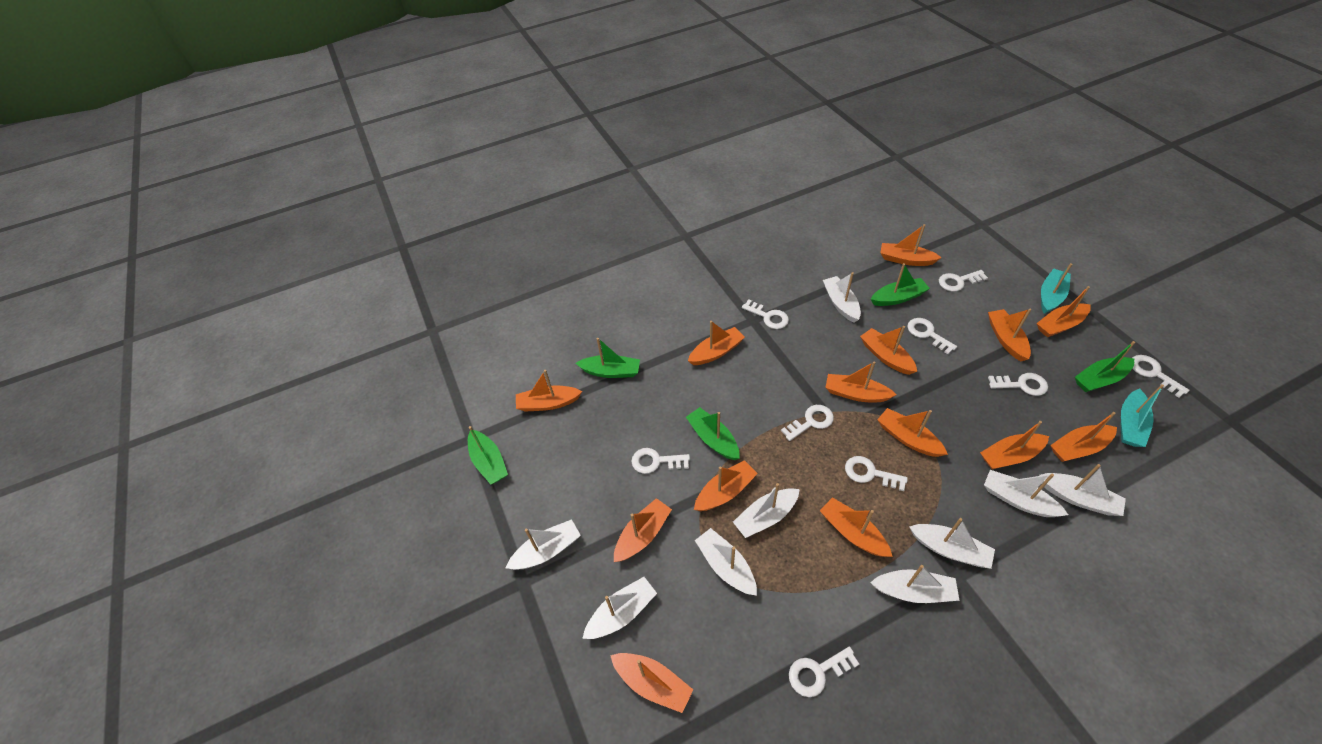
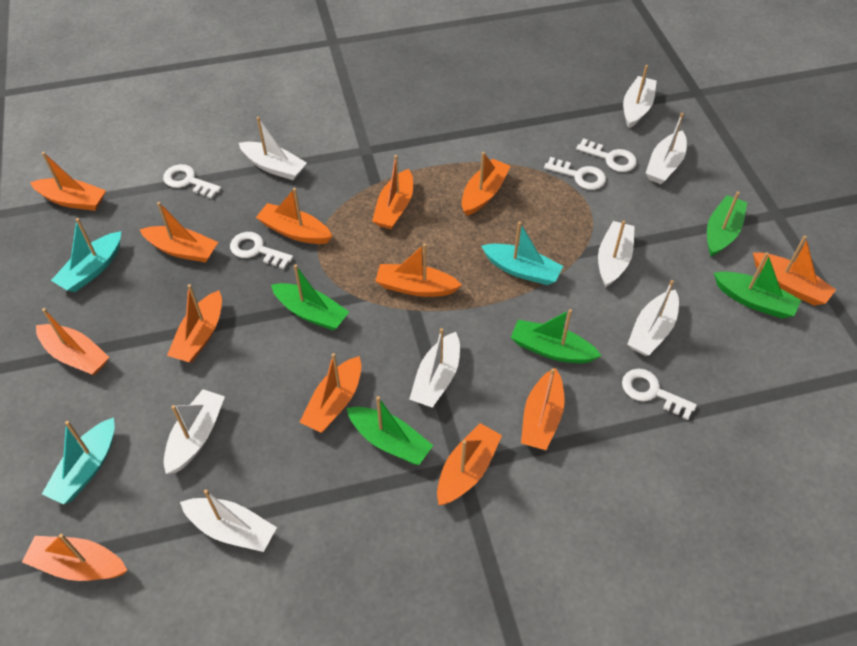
orange boat: 14 -> 13
turquoise boat: 2 -> 3
white boat: 9 -> 8
white key: 9 -> 5

